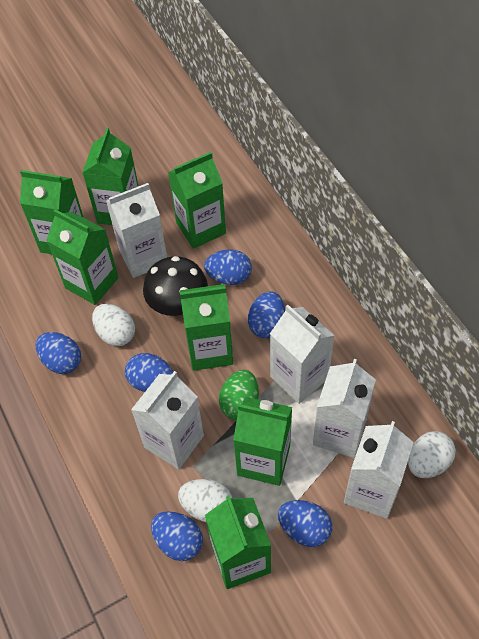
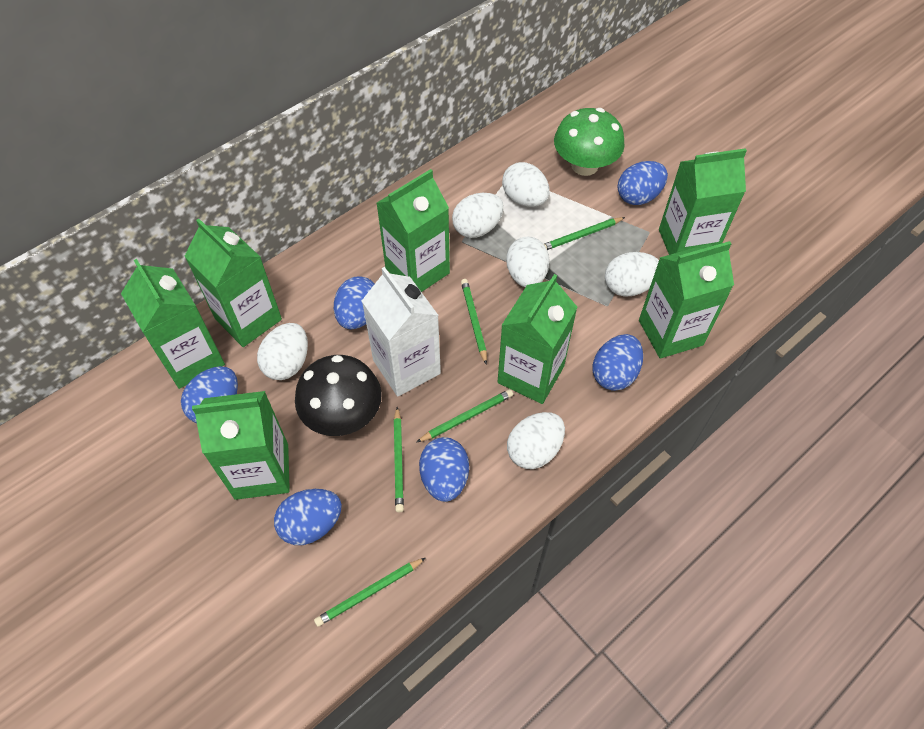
green egg: 1 -> 0
green mushroom: 0 -> 1
green pencil: 0 -> 5
white carton: 5 -> 1
white egg: 3 -> 6

